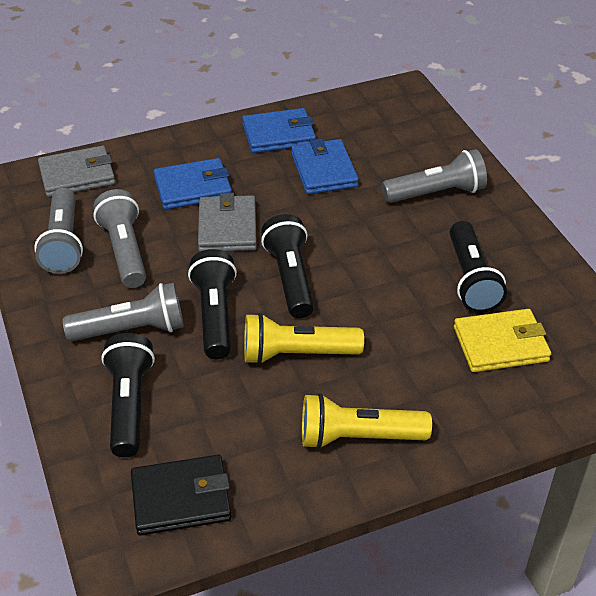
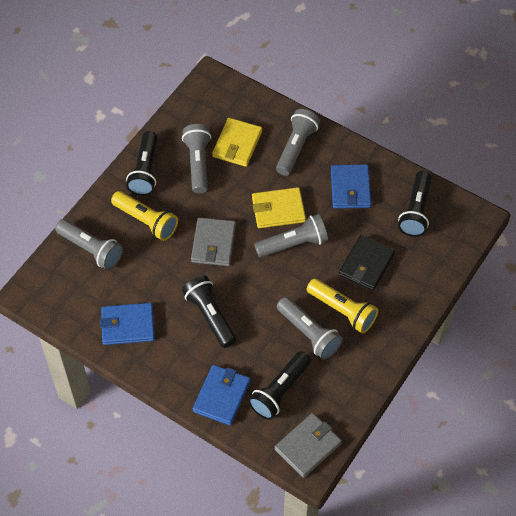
grey flashlight: 4 -> 5
yellow wallet: 1 -> 2

